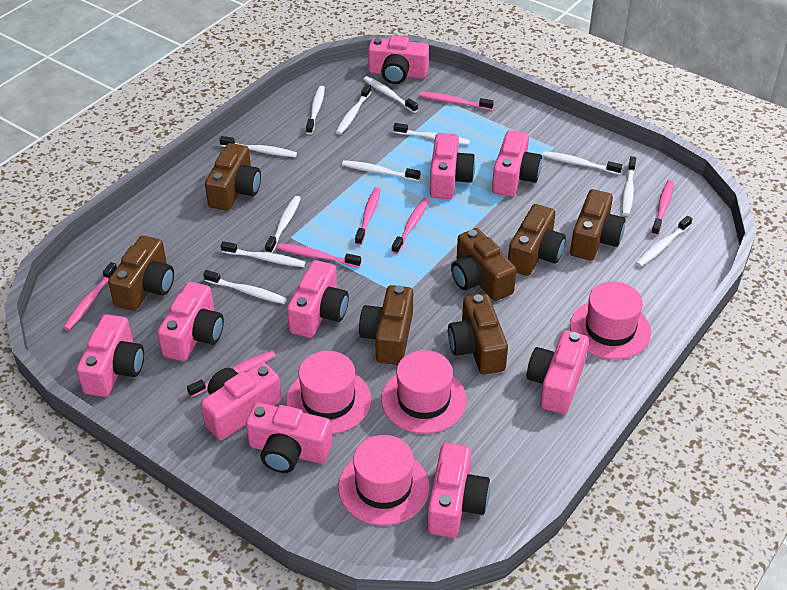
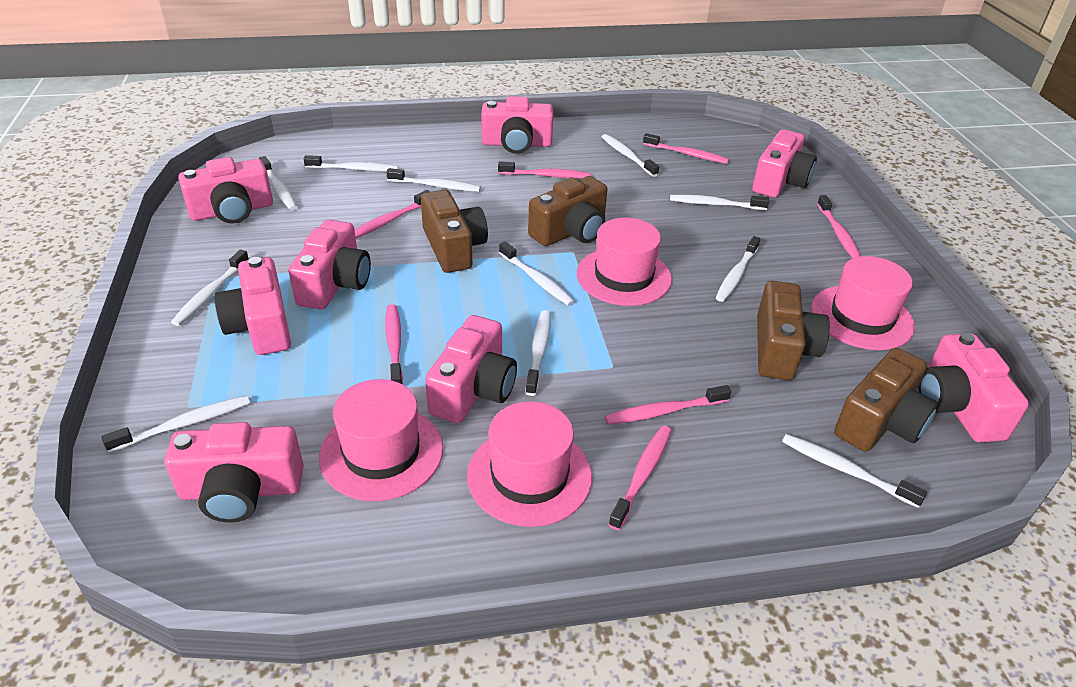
brown camera: 7 -> 4
pink camera: 10 -> 8
white toothbrush: 12 -> 11

